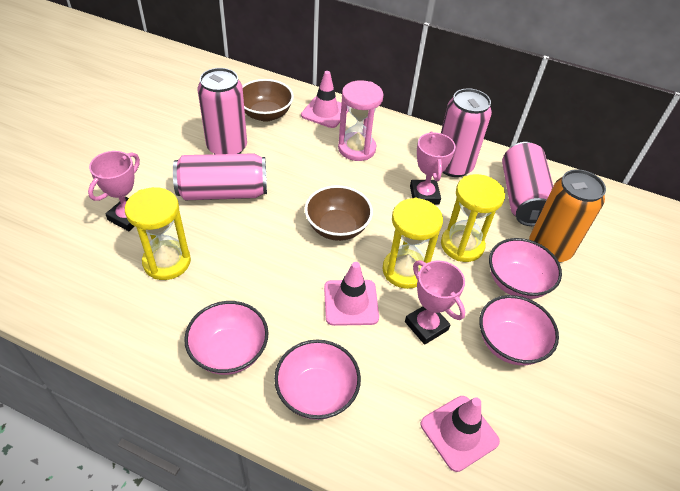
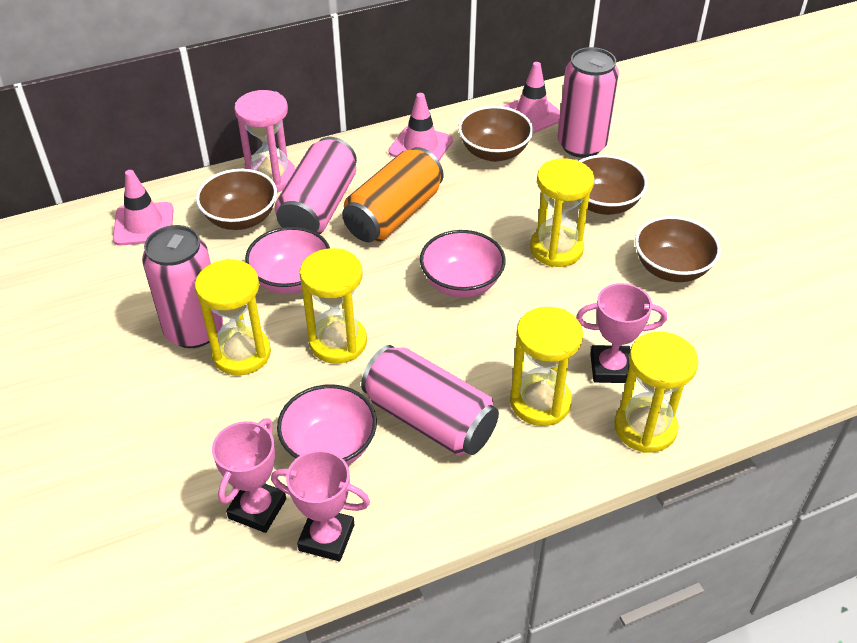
brown bowl: 2 -> 4
pink bowl: 4 -> 3
yellow hourglass: 3 -> 5

